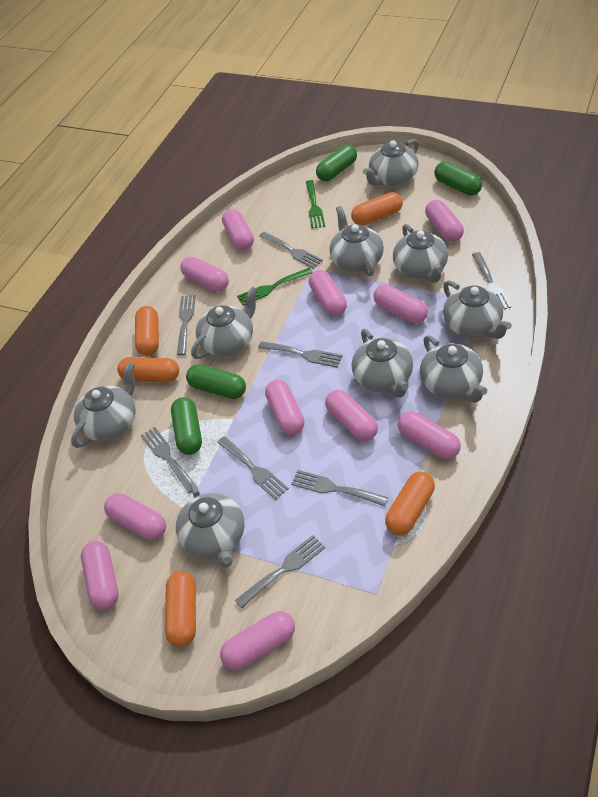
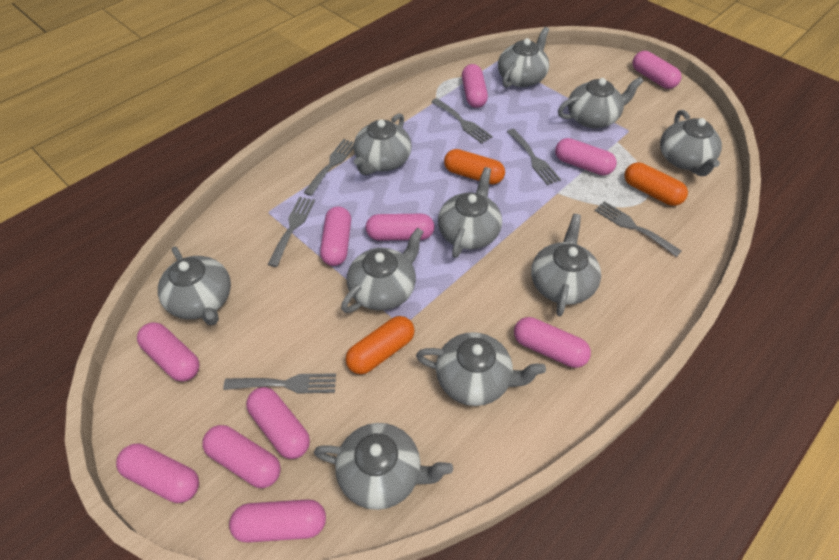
green capsule: 4 -> 0
green fork: 2 -> 0
grey fork: 8 -> 6
grey teapot: 9 -> 10
orange capsule: 5 -> 3

